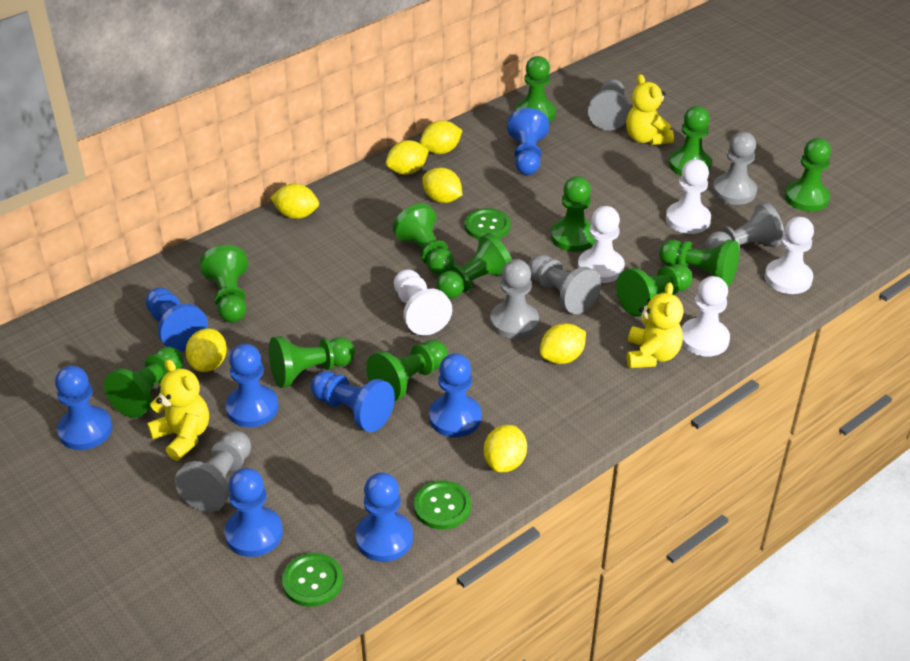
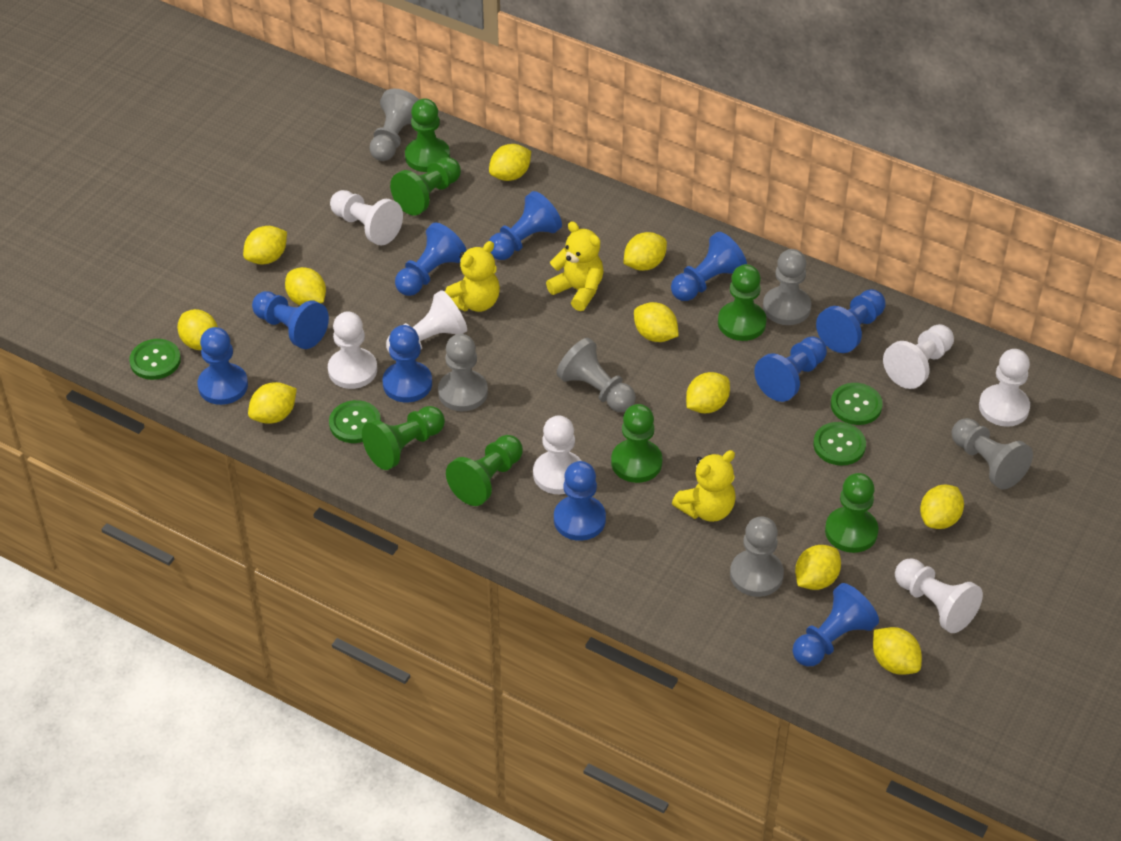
blue pawn: 8 -> 10
green button: 3 -> 4
green pawn: 12 -> 7
white pawn: 5 -> 7
yellow lemon: 7 -> 11

